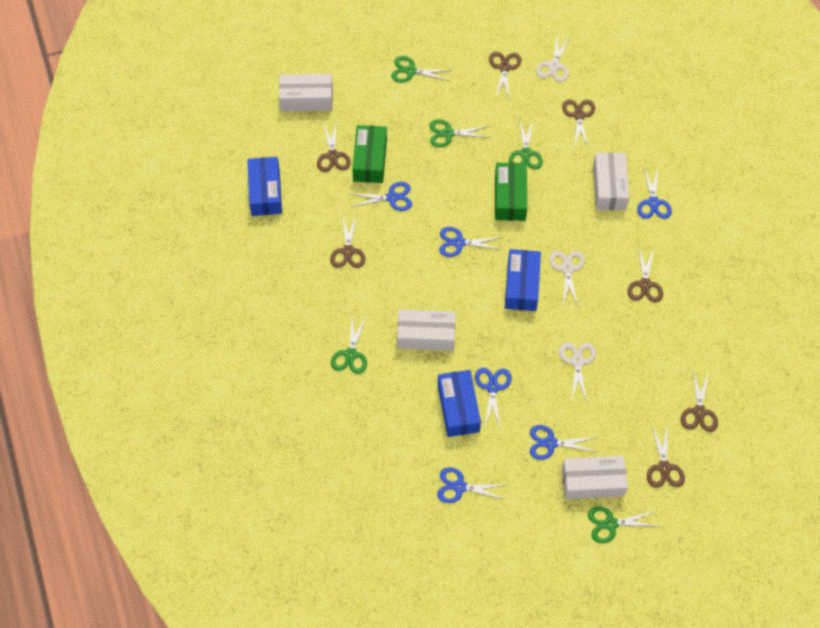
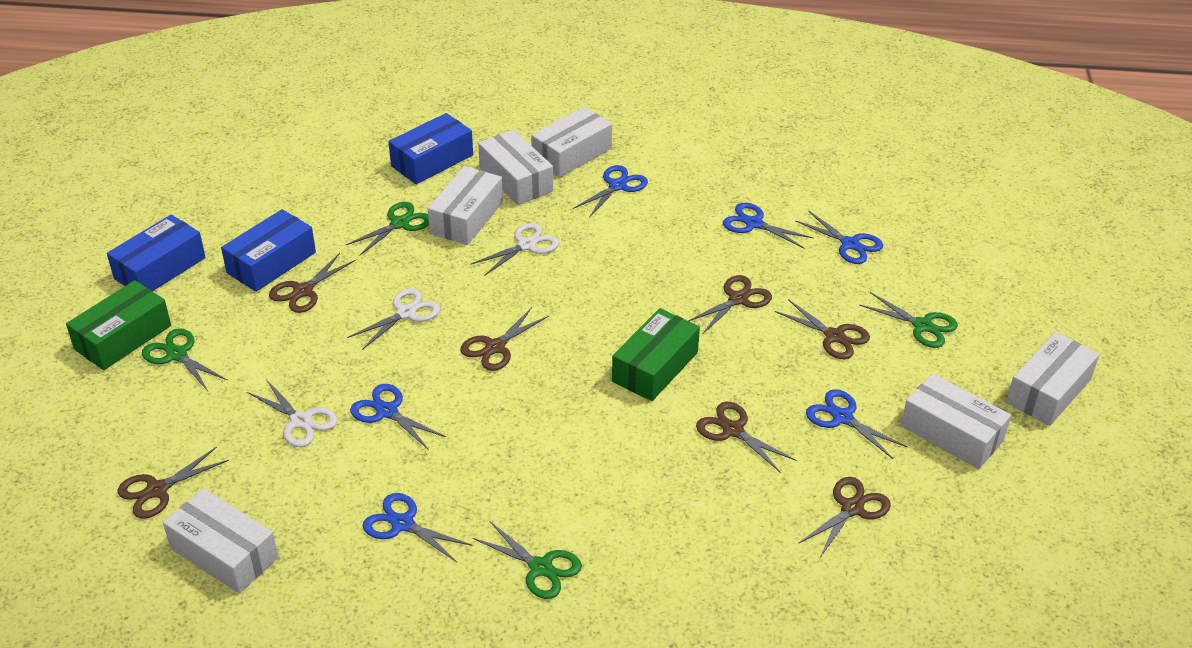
green scissors: 5 -> 4
white box: 4 -> 6

